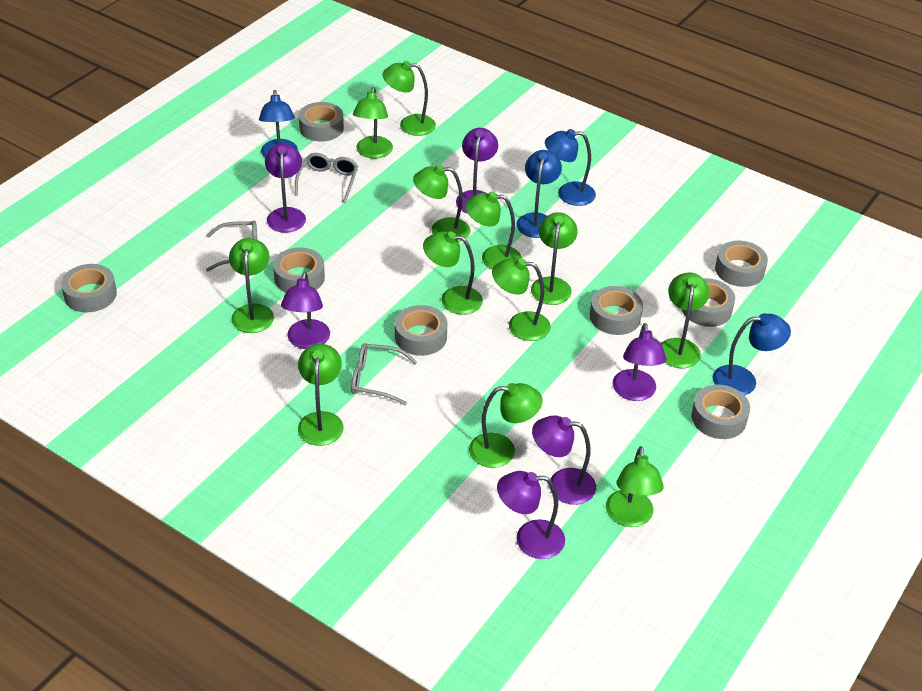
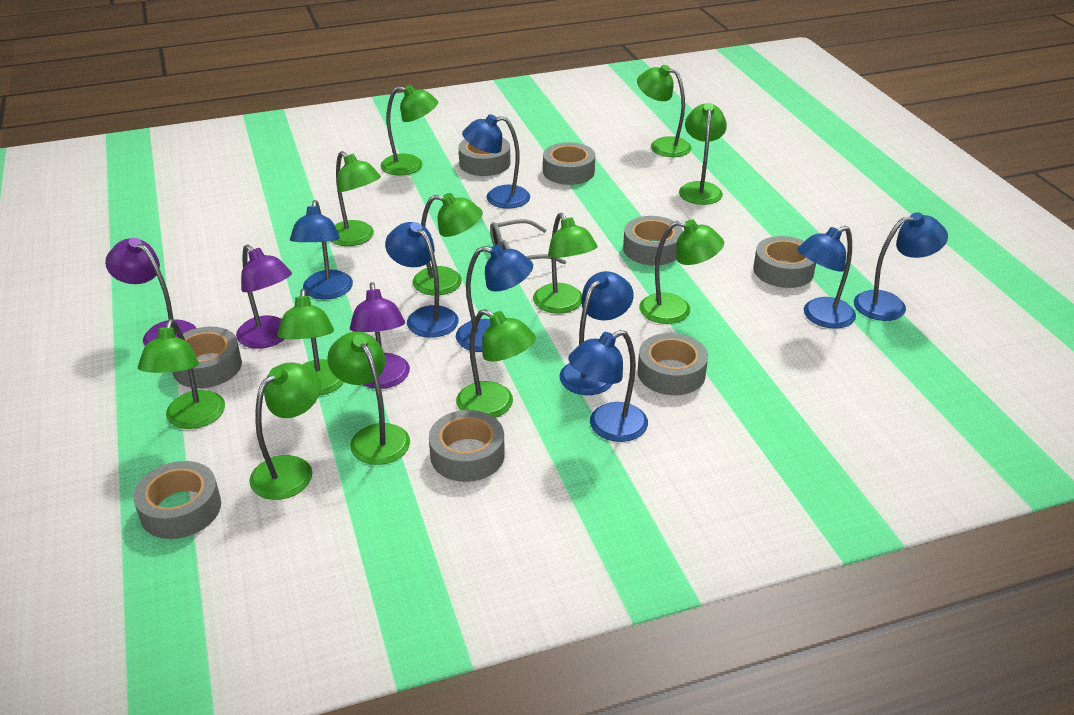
blue lamp: 4 -> 8
grey glasses: 3 -> 1
purple lamp: 6 -> 3

